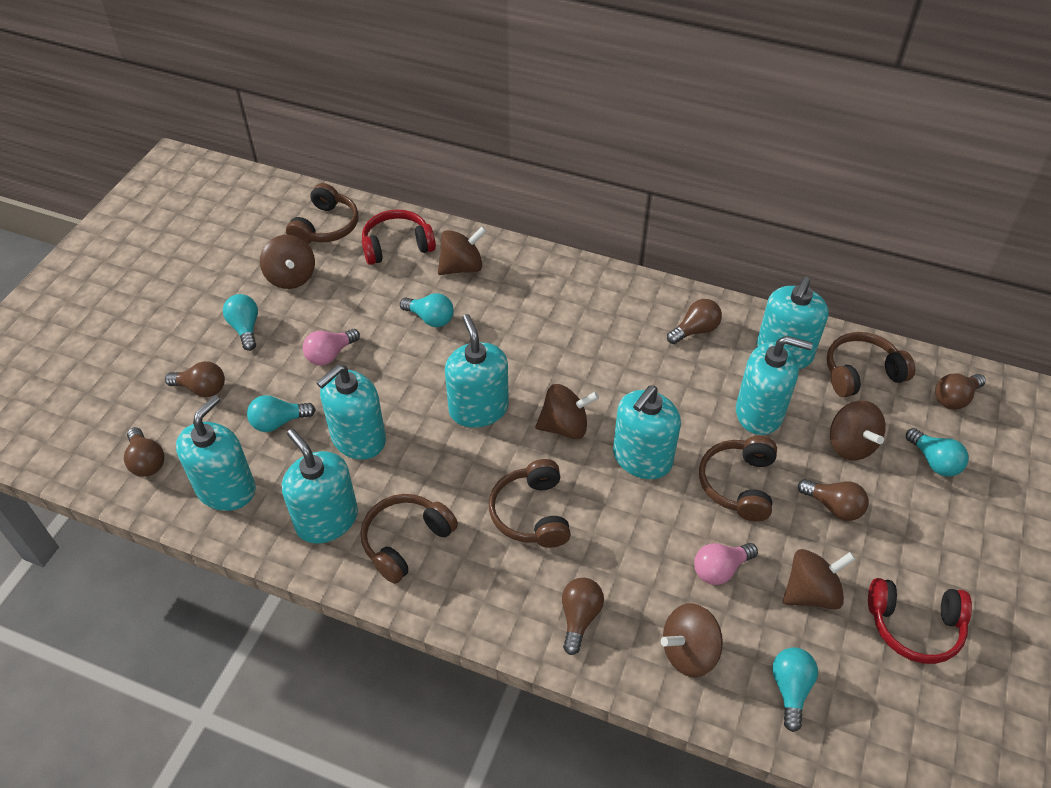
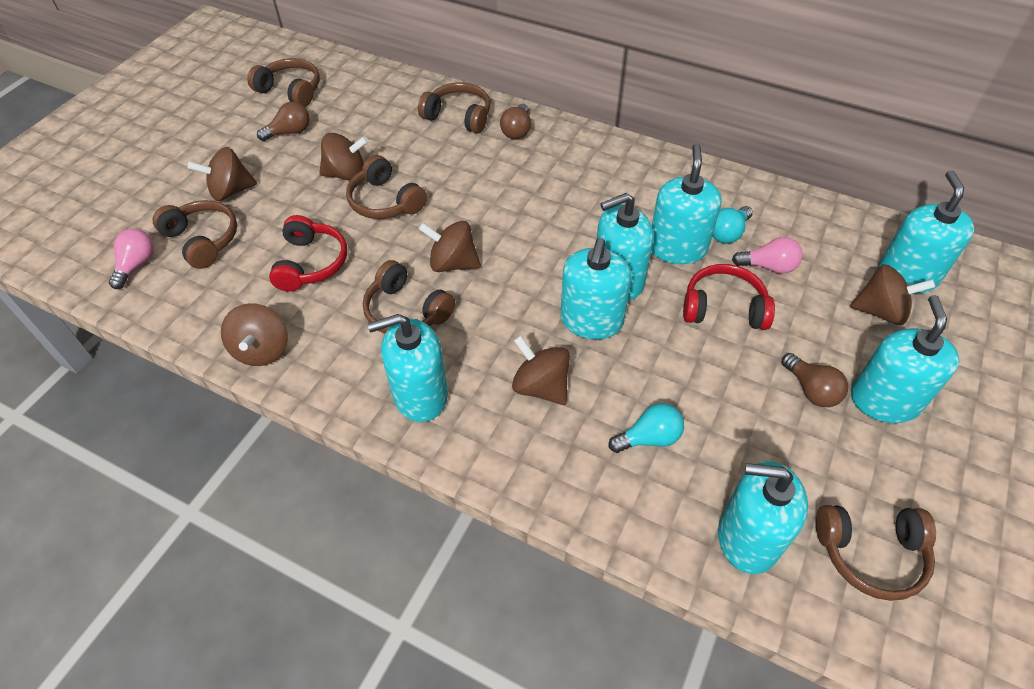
brown headphones: 5 -> 6
brown light bulb: 6 -> 3
turquoise light bulb: 5 -> 2

